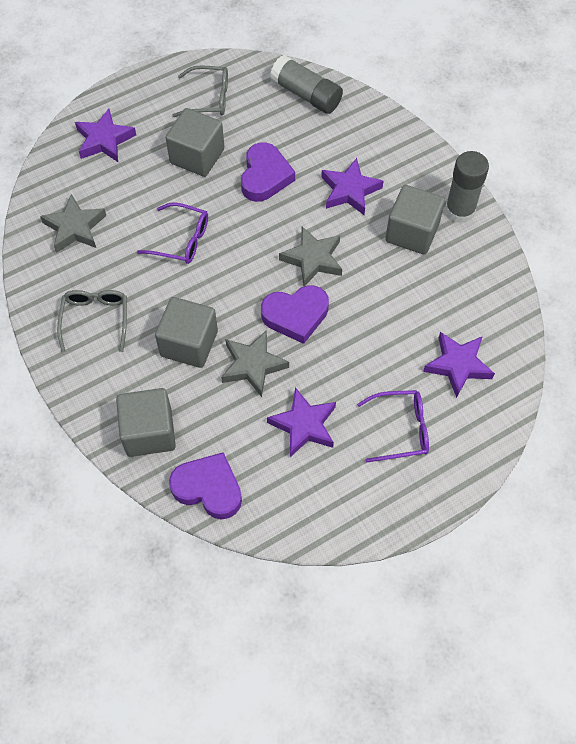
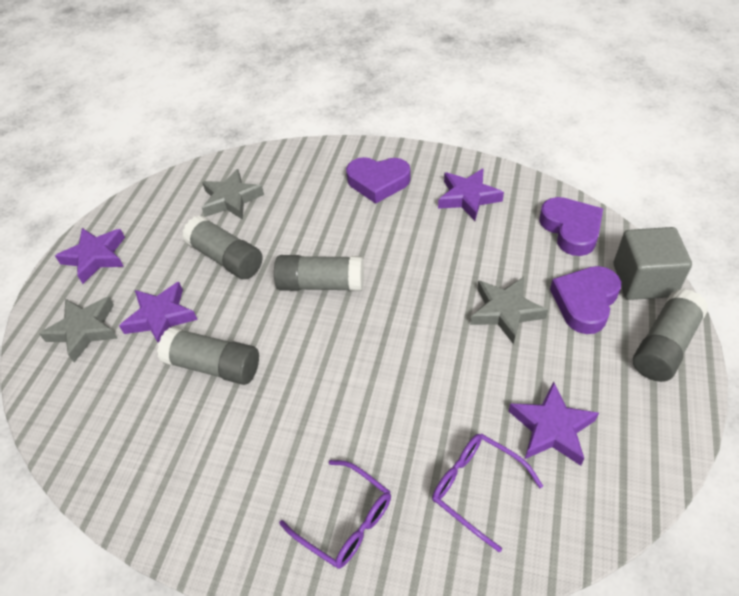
grey cube: 4 -> 1
grey glasses: 2 -> 0
grey glue stick: 2 -> 4

